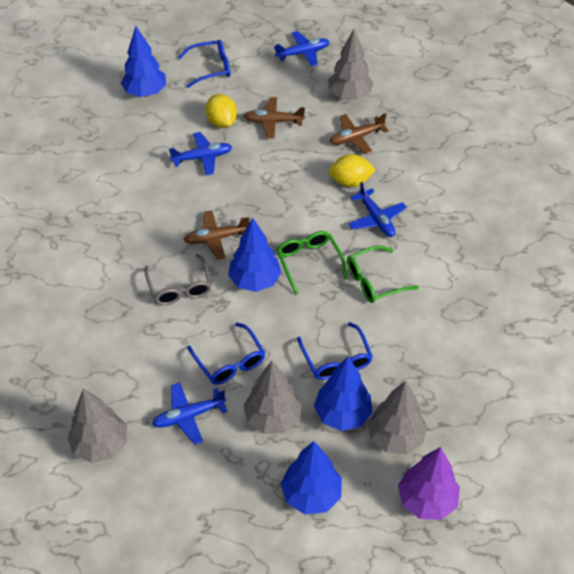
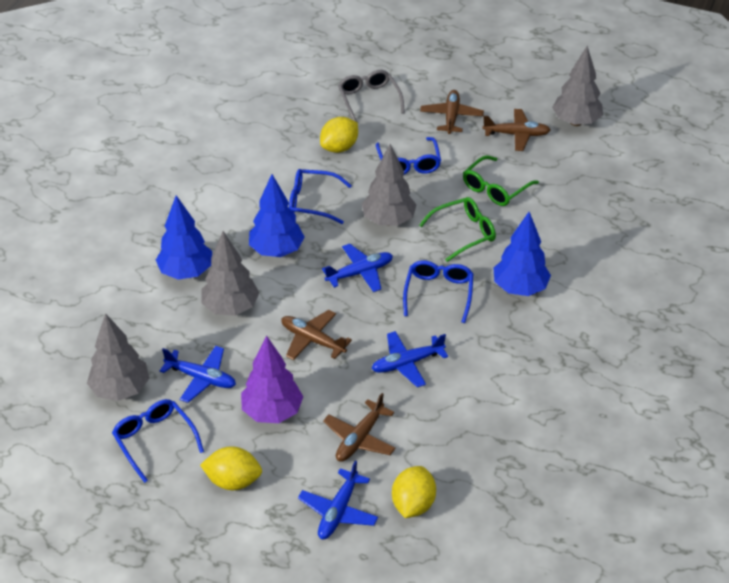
blue glasses: 3 -> 4
blue tree: 4 -> 3
brown plane: 3 -> 4
yellow lemon: 2 -> 3

